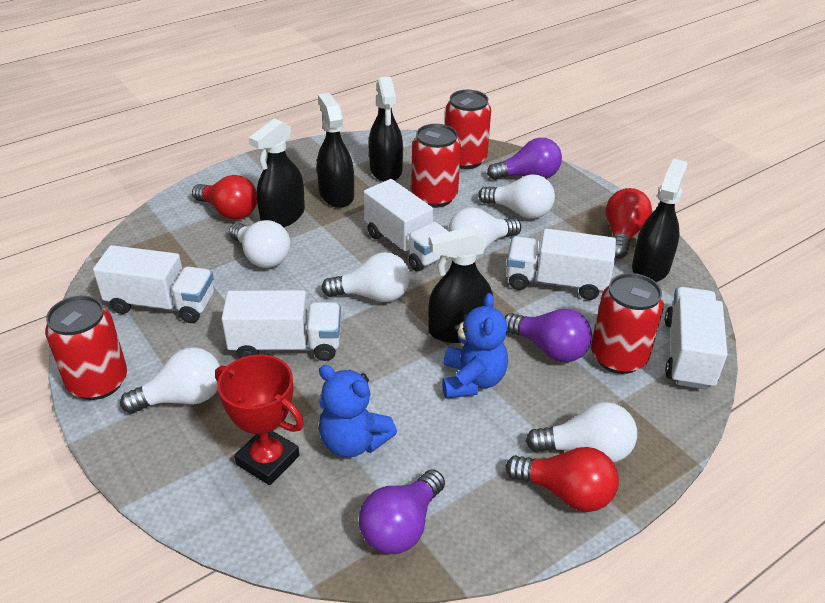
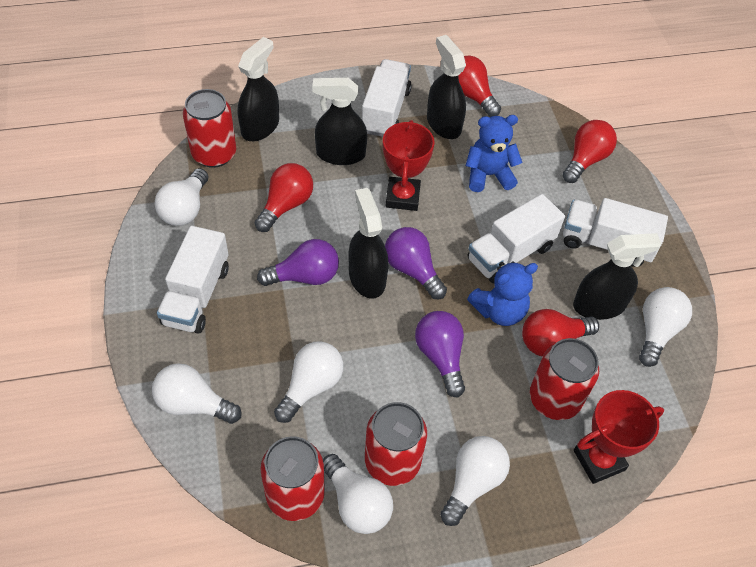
red light bulb: 3 -> 4
red trophy: 1 -> 2
white truck: 5 -> 4

